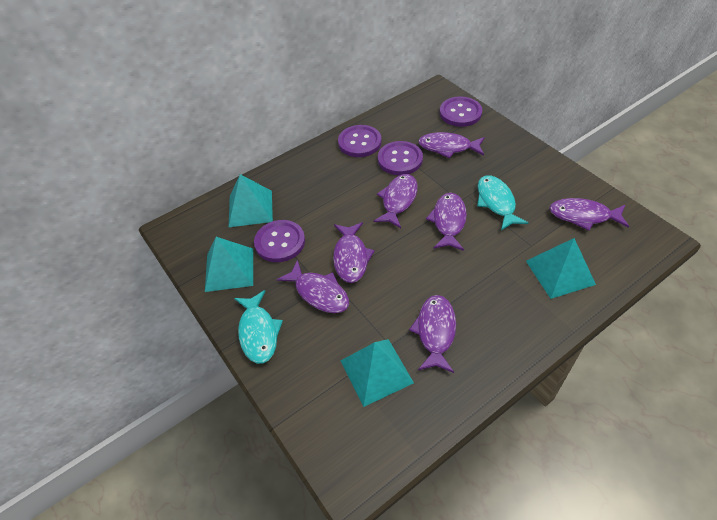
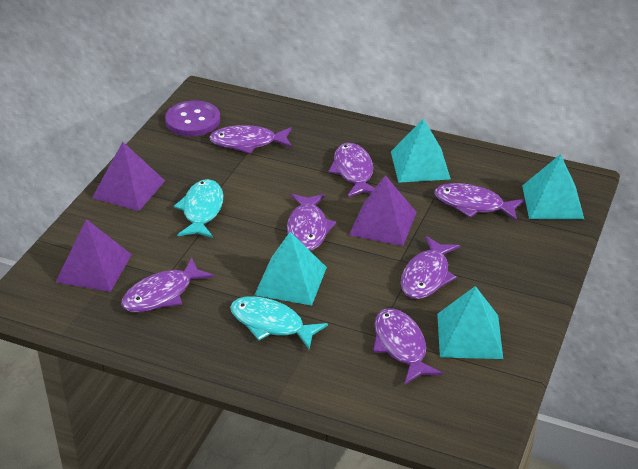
purple button: 4 -> 1
purple pyramid: 0 -> 3

